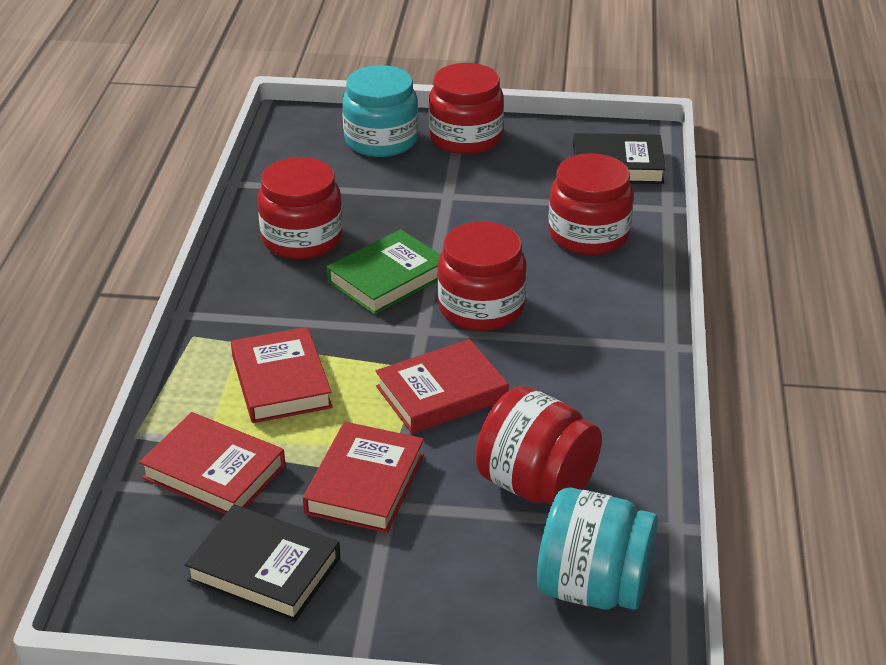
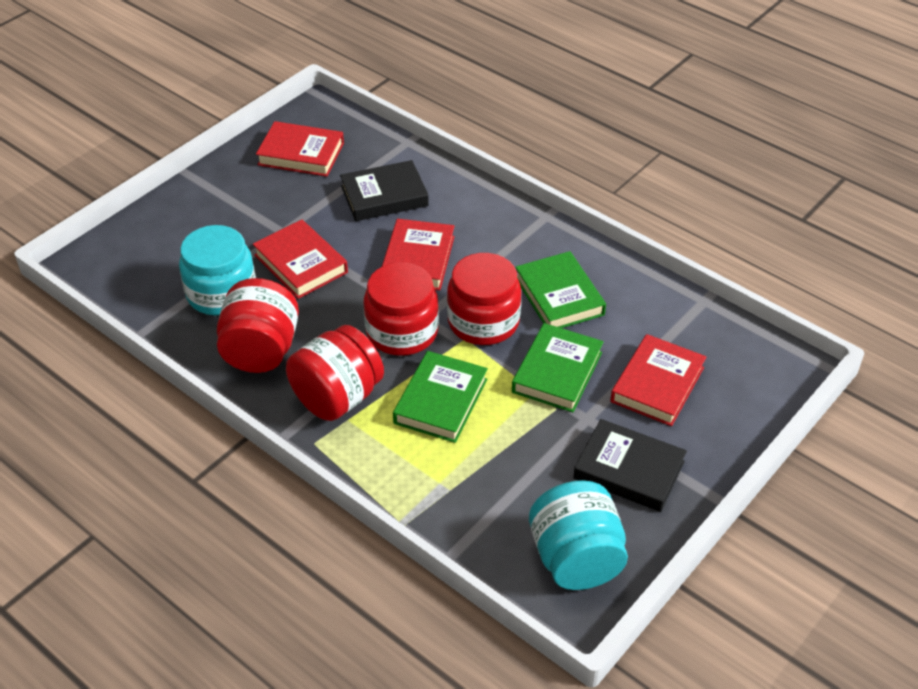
green book: 1 -> 3
red jar: 5 -> 4

